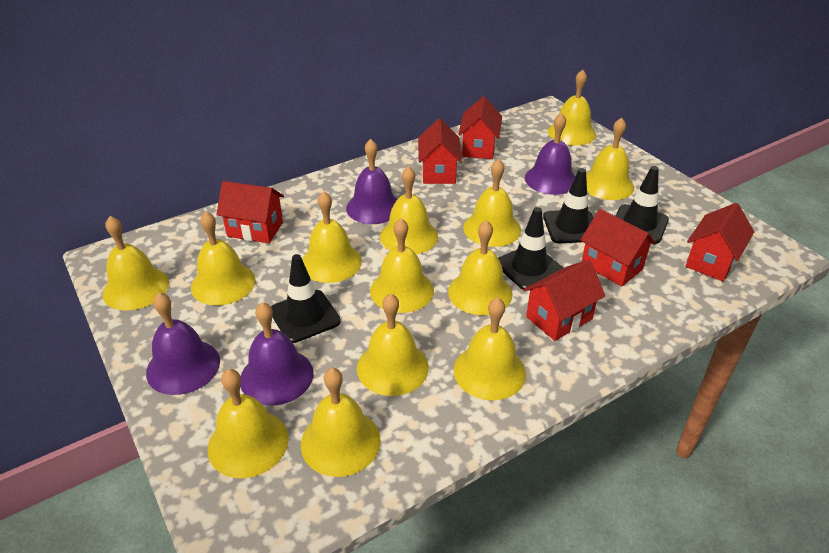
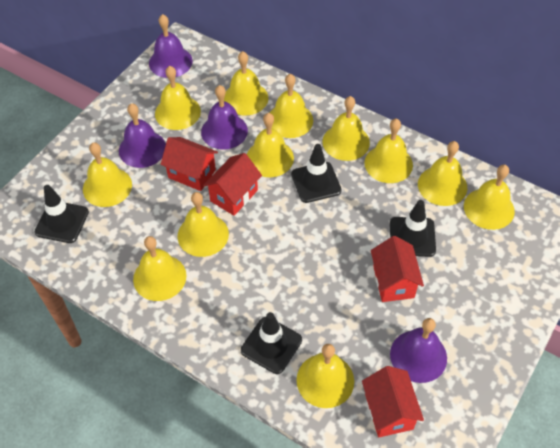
red house: 6 -> 4
yellow bell: 13 -> 12

